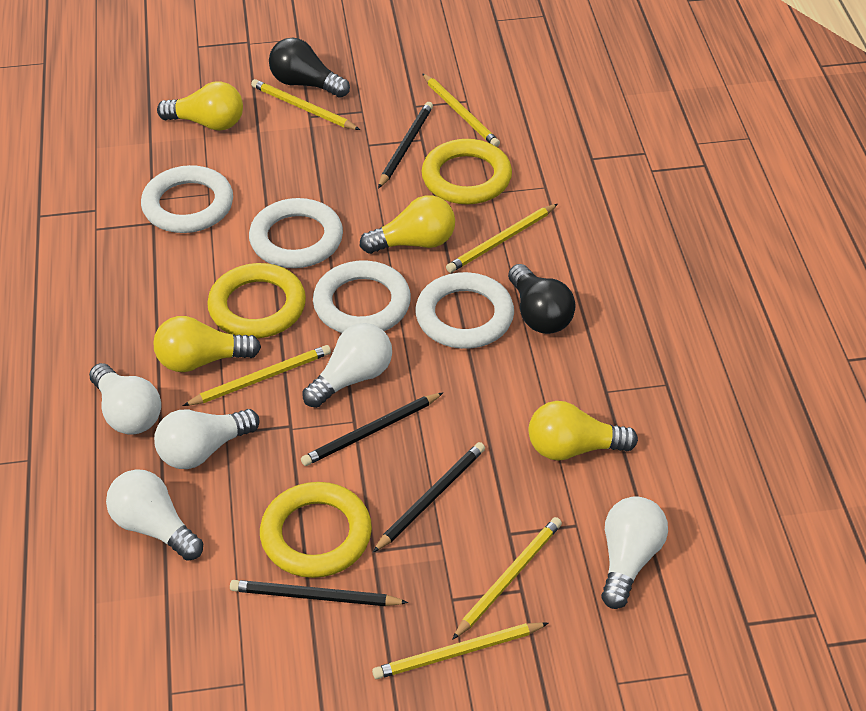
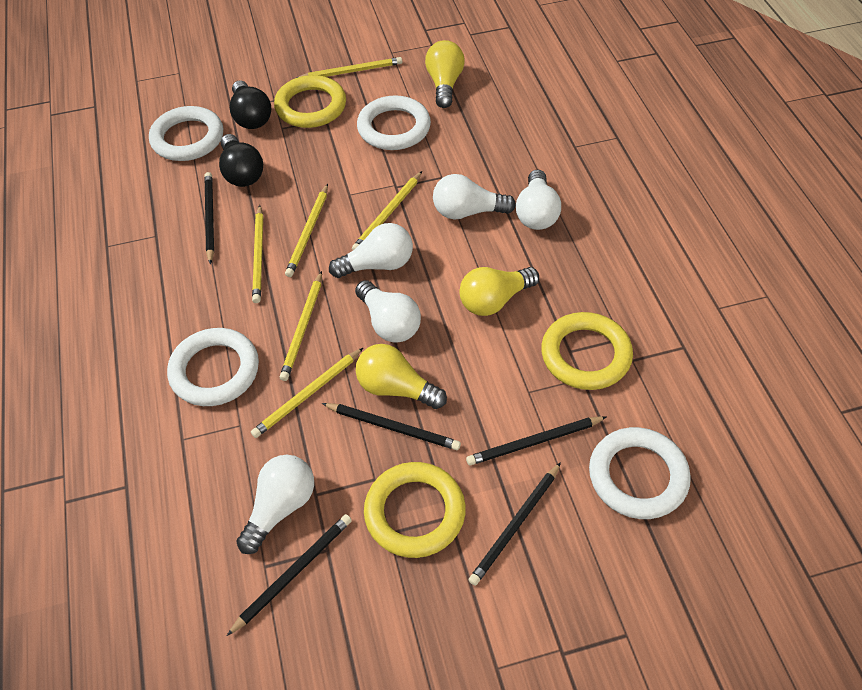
black pencil: 4 -> 5
yellow light bulb: 4 -> 3

